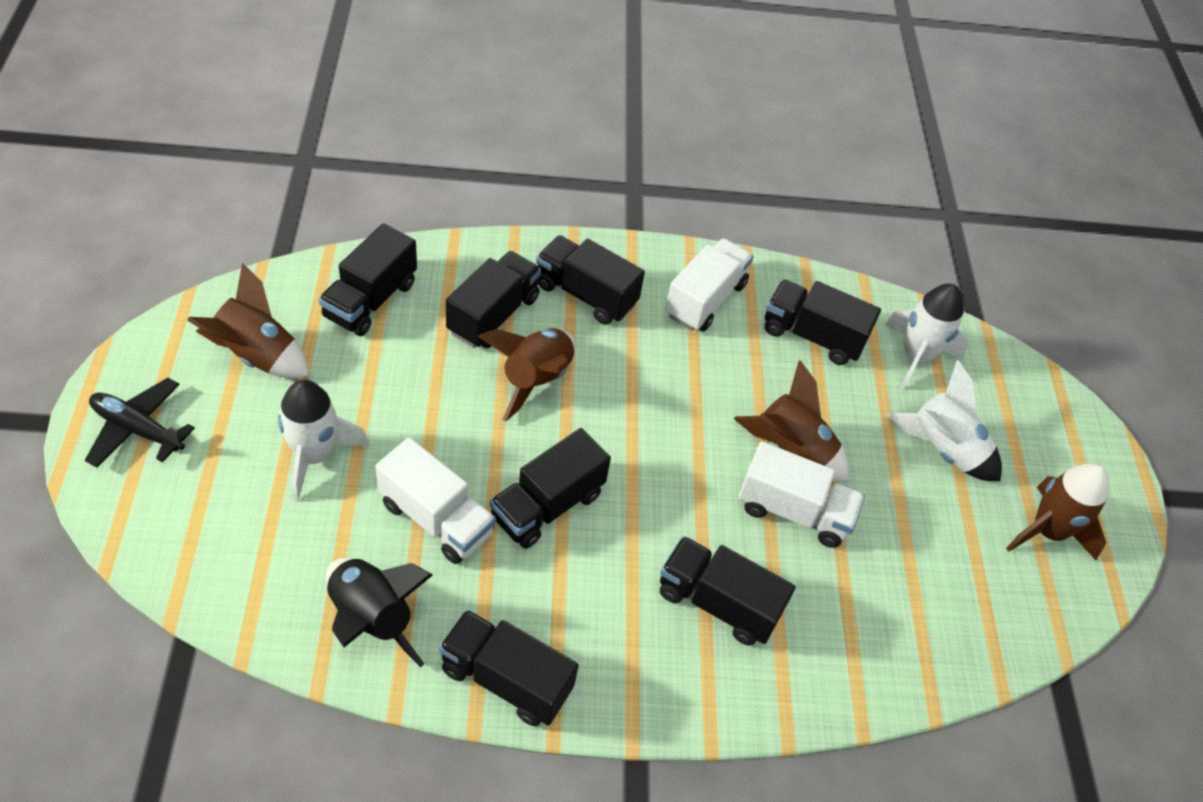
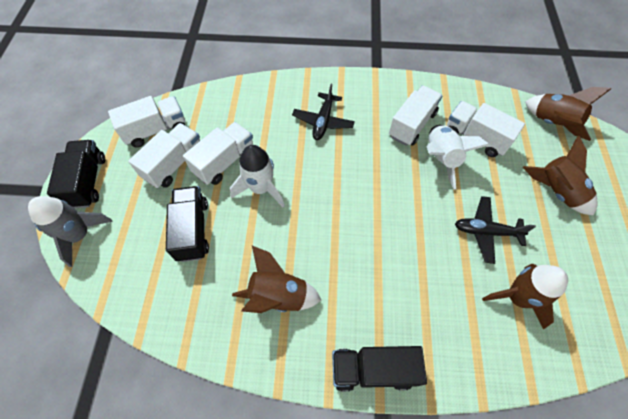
black plane: 1 -> 2
black rocket: 1 -> 0
black truck: 7 -> 3
grey rocket: 0 -> 1
white rocket: 3 -> 2
white truck: 3 -> 5

